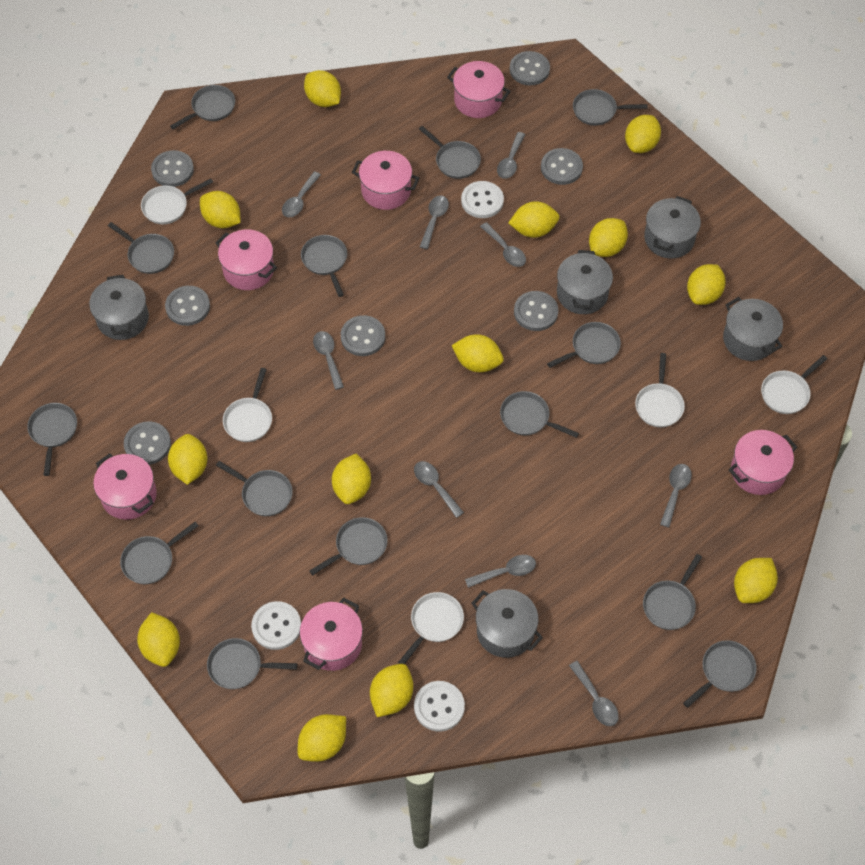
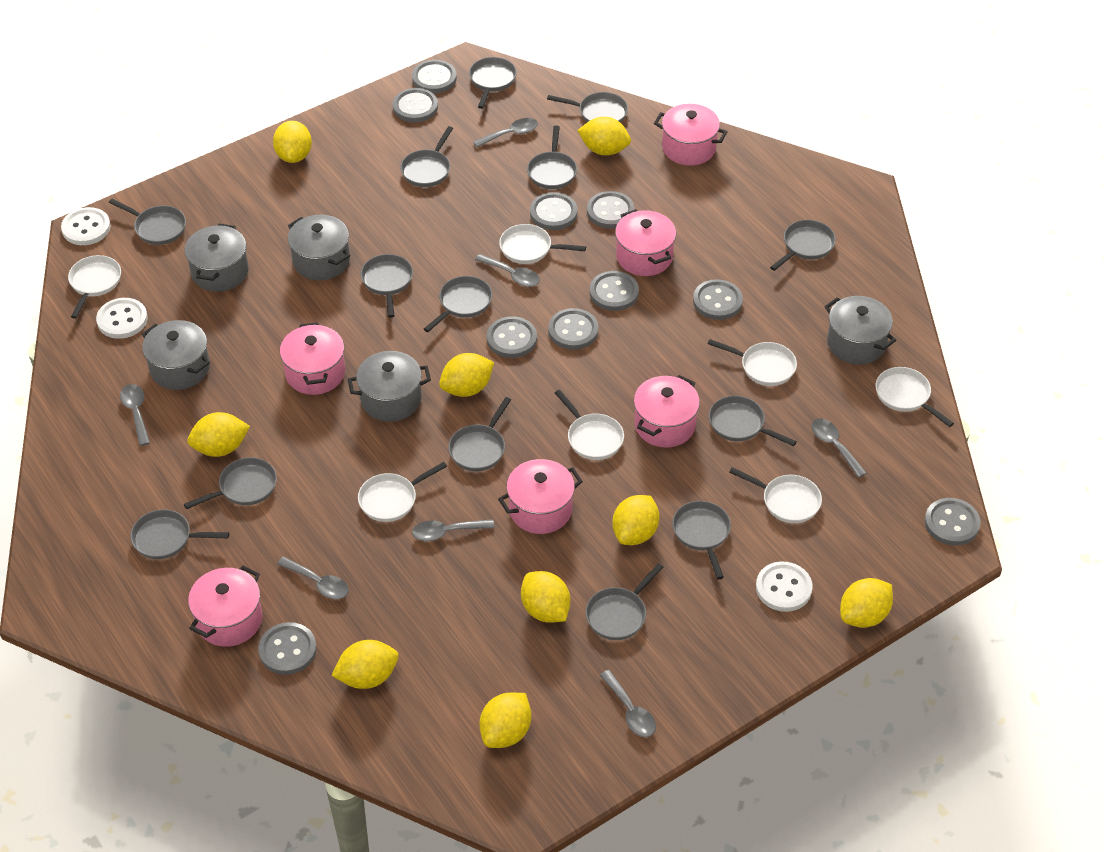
grey button: 7 -> 10
grey spoon: 9 -> 7
white pan: 5 -> 7
yellow lemon: 13 -> 9

